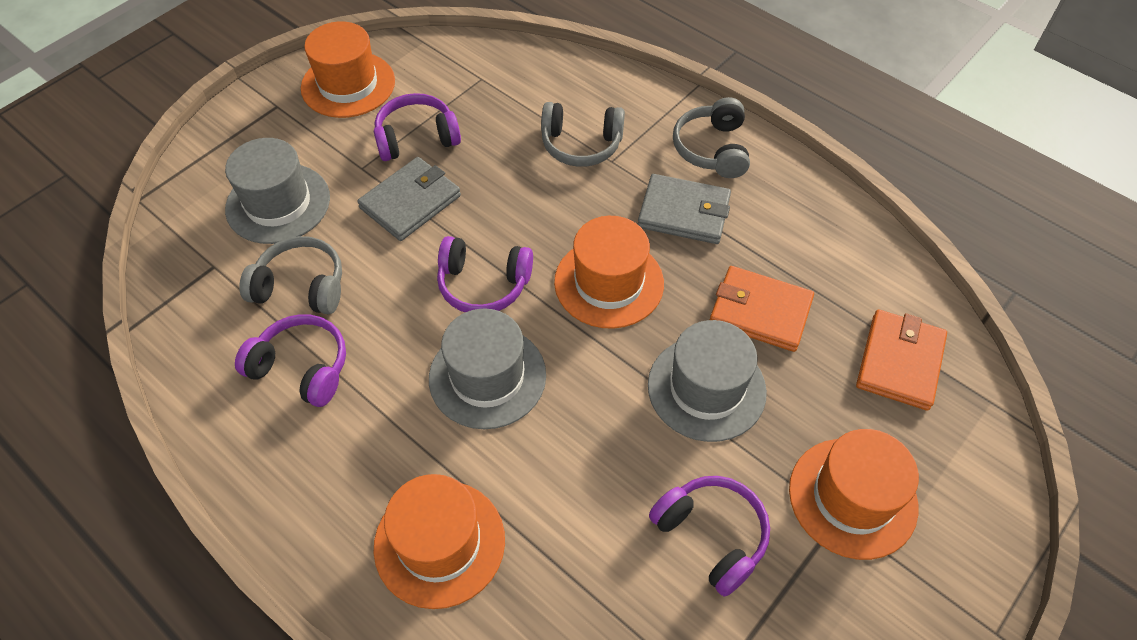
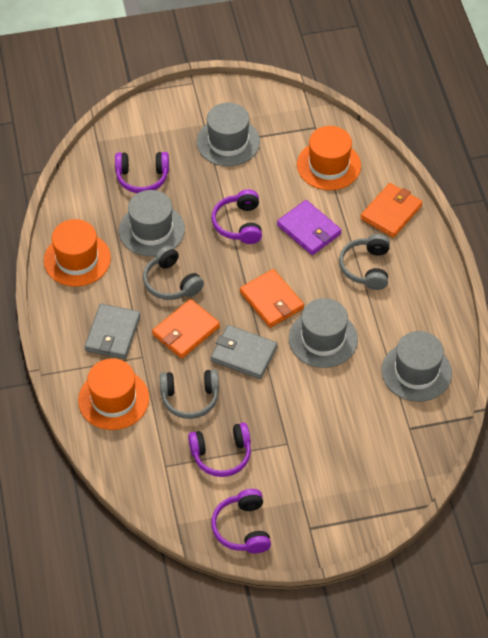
grey hat: 3 -> 4
orange hat: 4 -> 3
orange wallet: 2 -> 3
purple wallet: 0 -> 1

